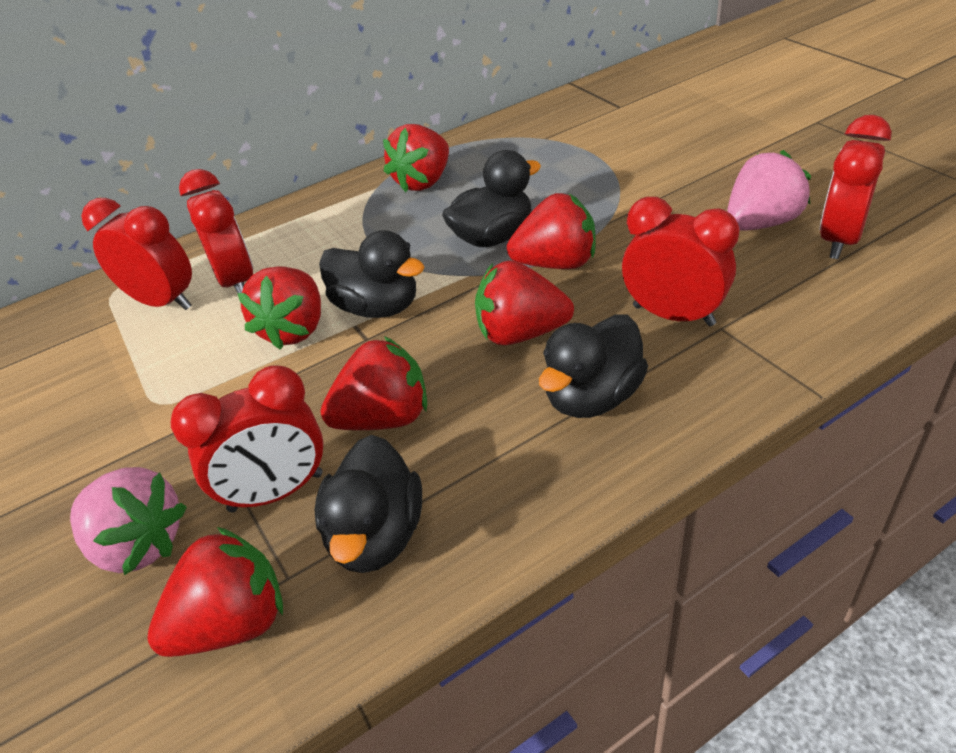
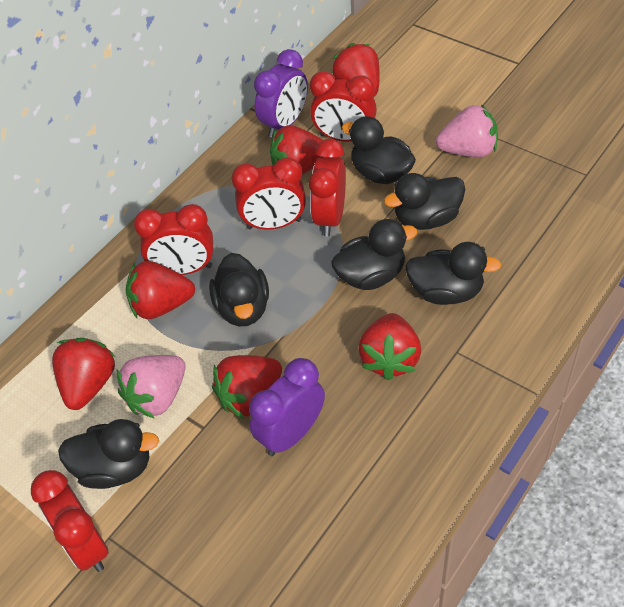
black duck: 4 -> 6
purple clock: 0 -> 2

